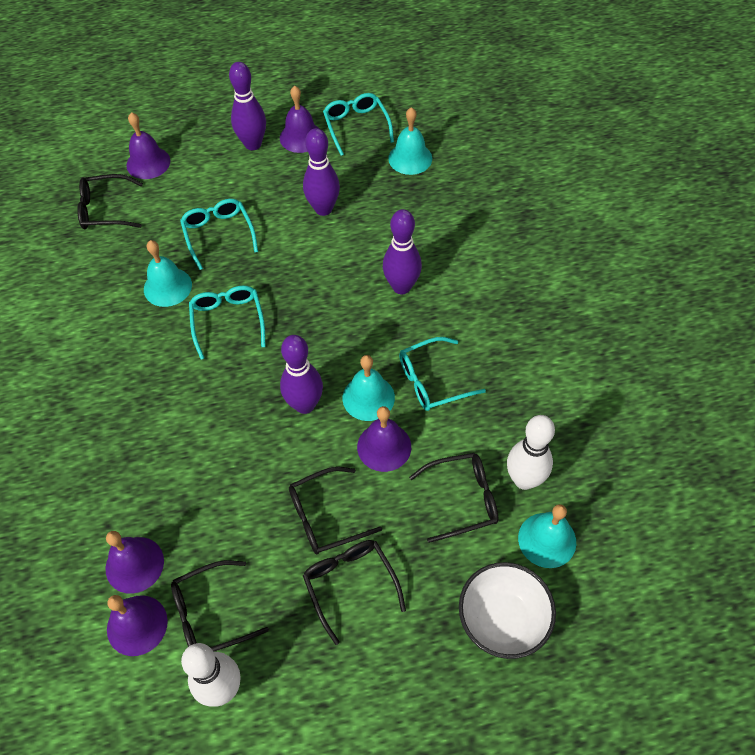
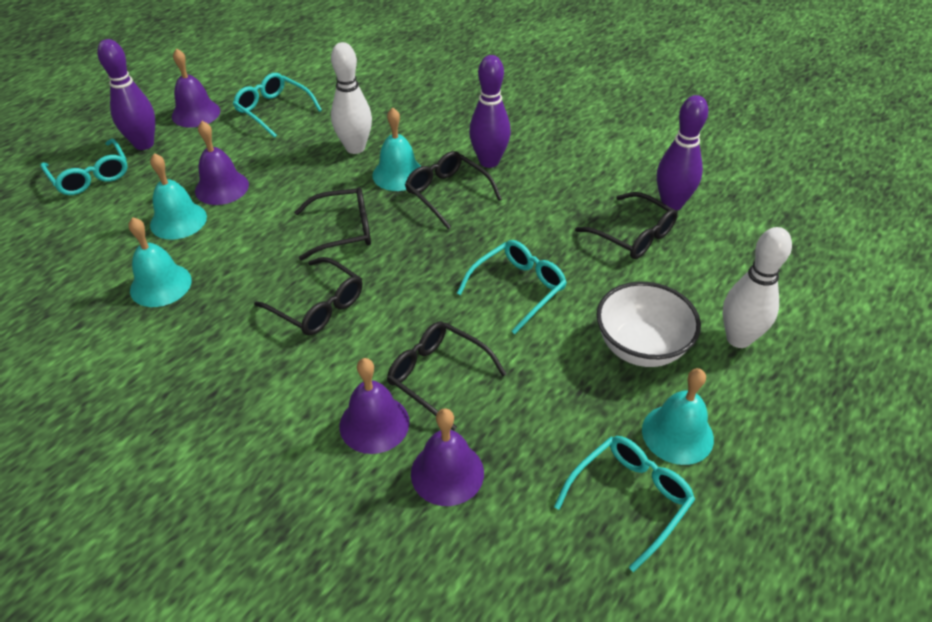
purple bell: 5 -> 4
purple bowling pin: 4 -> 3

